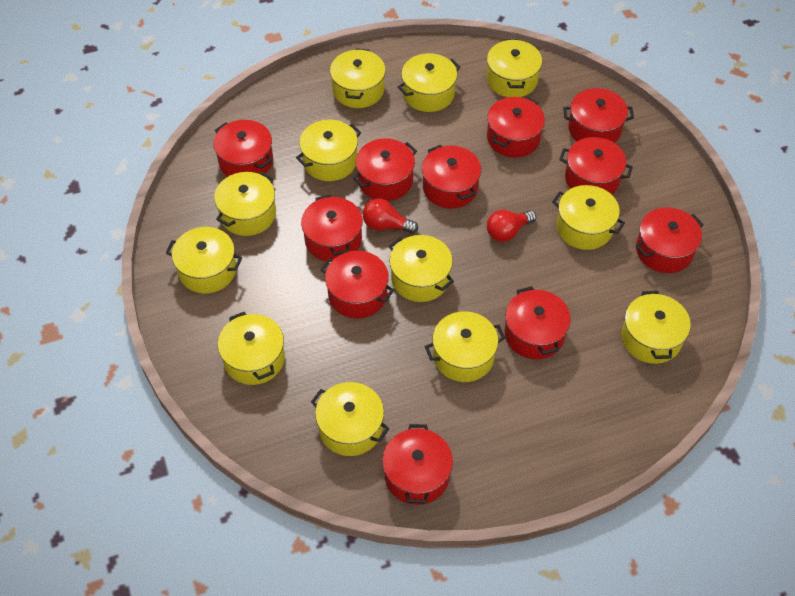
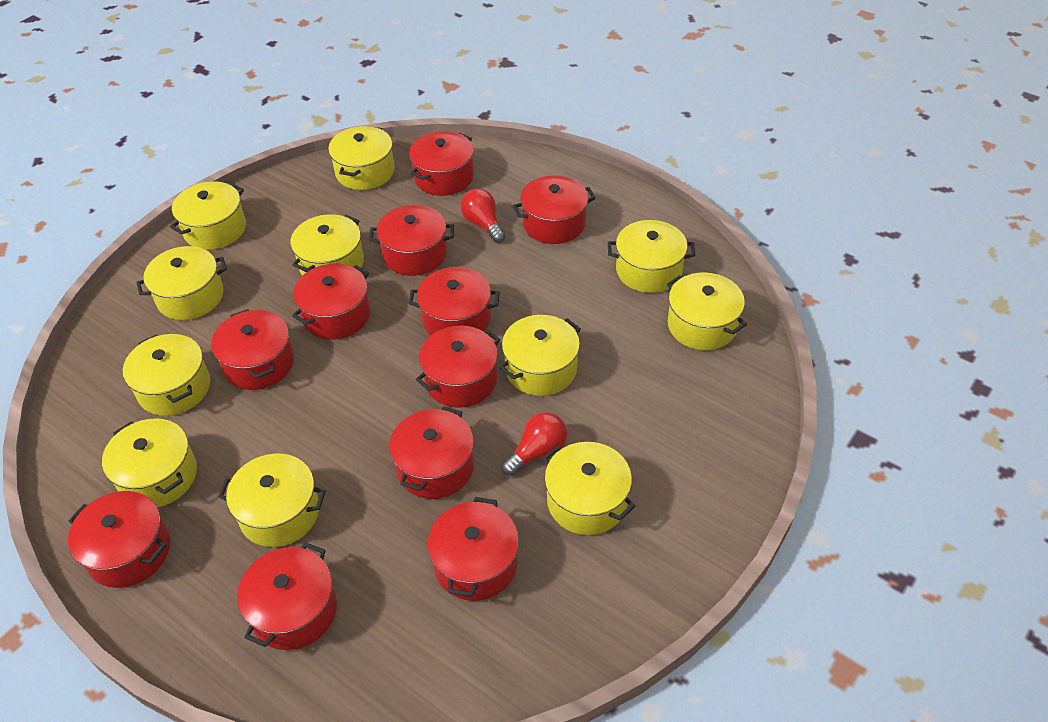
yellow pot: 12 -> 11

